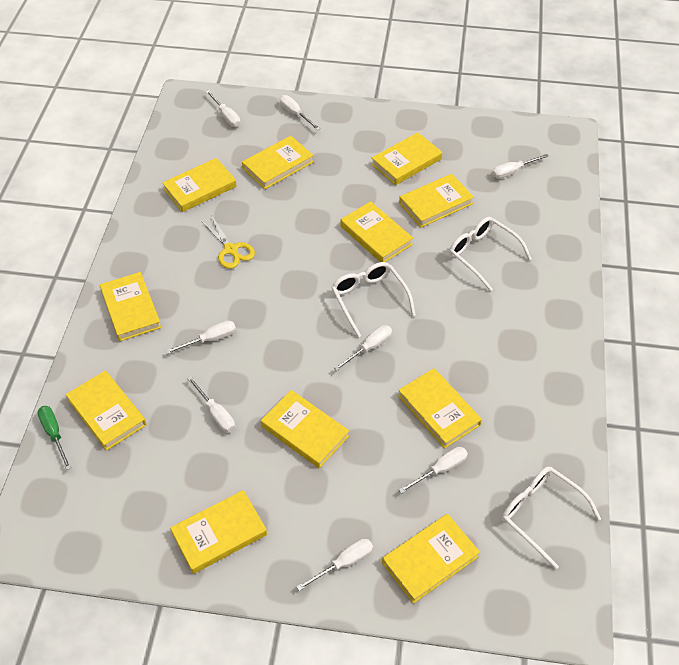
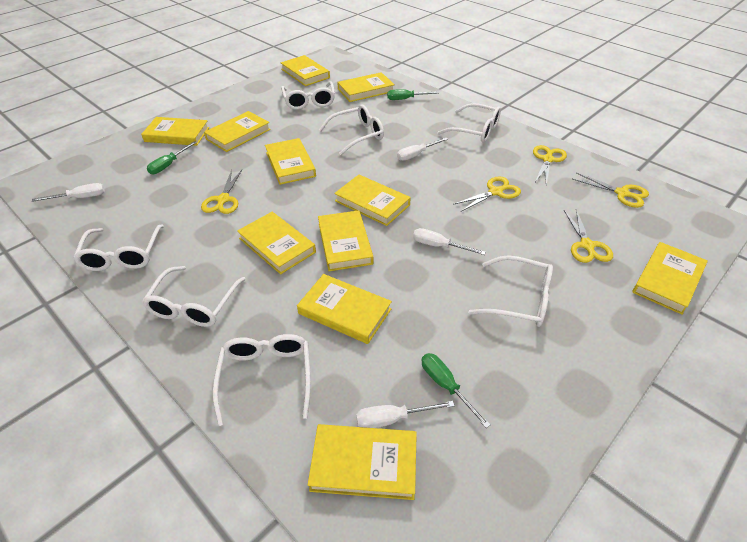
green screwdriver: 1 -> 3
white glasses: 3 -> 7
white screwdriver: 8 -> 4
yellow scissors: 1 -> 5

